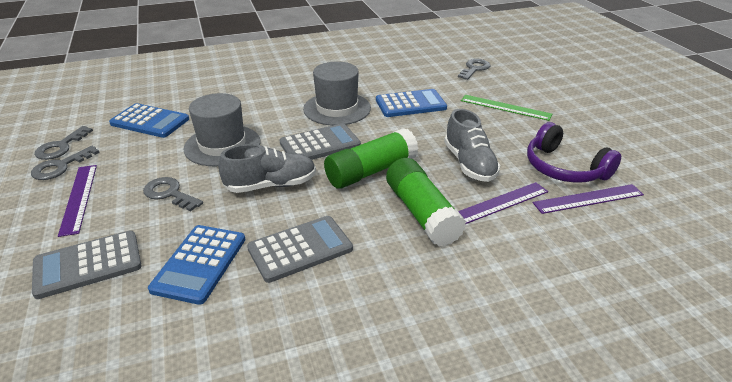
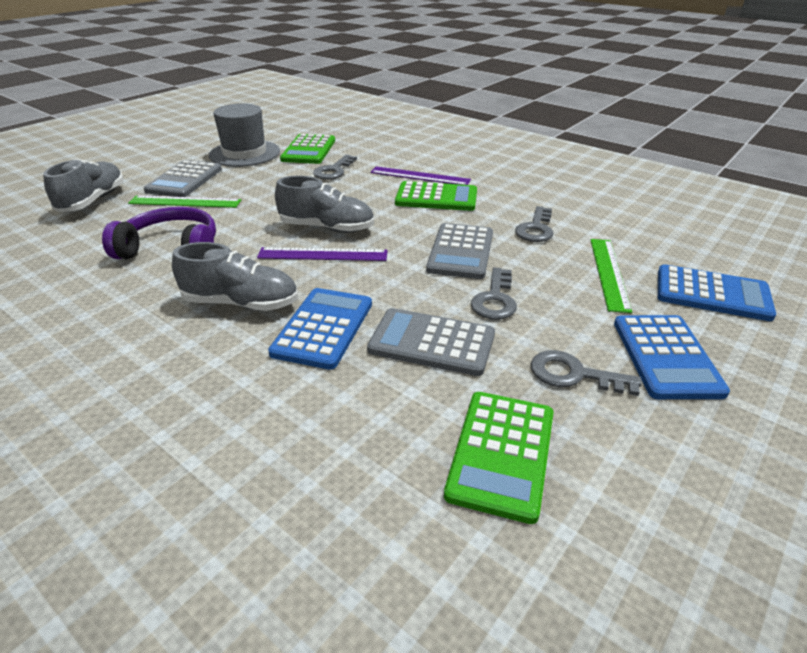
green calculator: 0 -> 3
green glue stick: 2 -> 0
green ruler: 1 -> 2
grey hat: 2 -> 1
grey shoe: 2 -> 3
purple ruler: 3 -> 2

